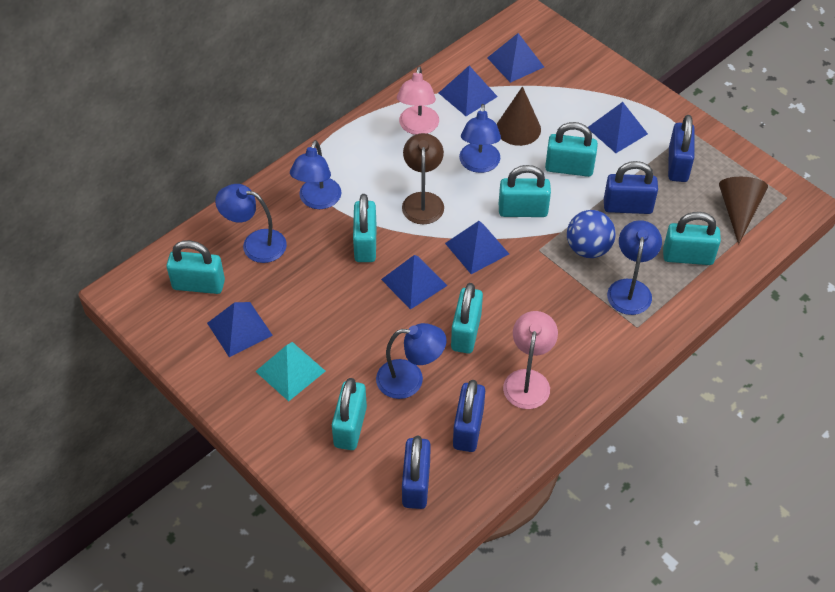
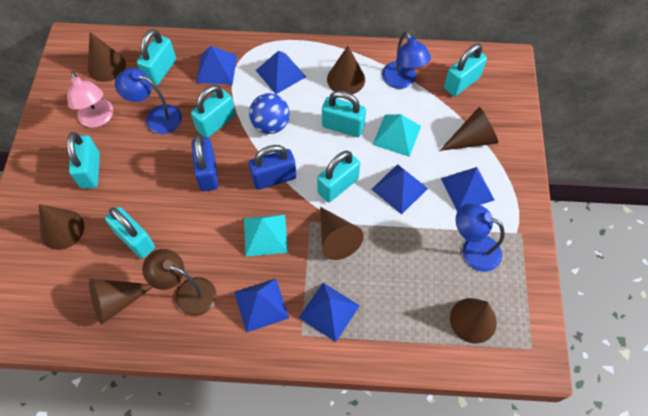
blue lamp: 5 -> 3
blue padlock: 4 -> 2
brown cone: 2 -> 7
pink lamp: 2 -> 1
turquoise pyramid: 1 -> 2

